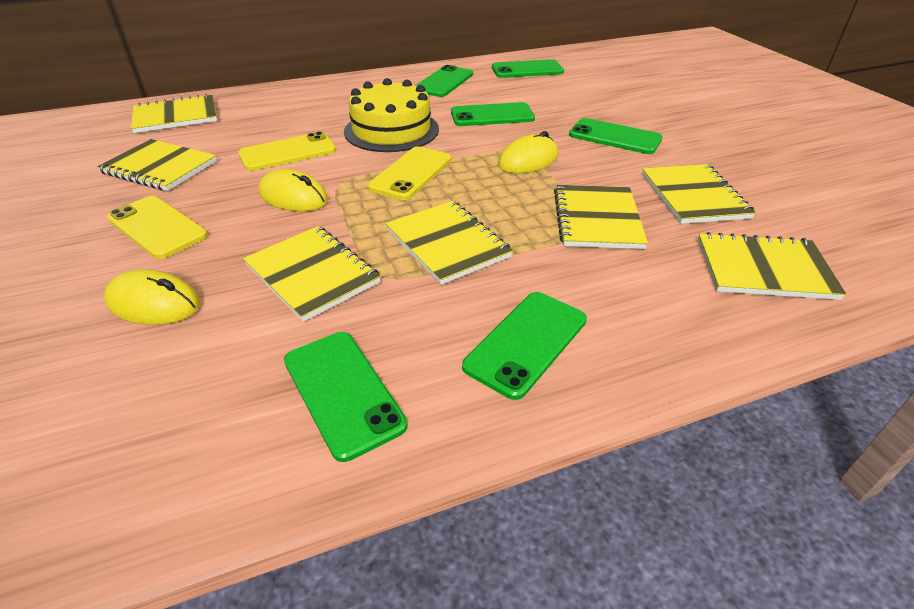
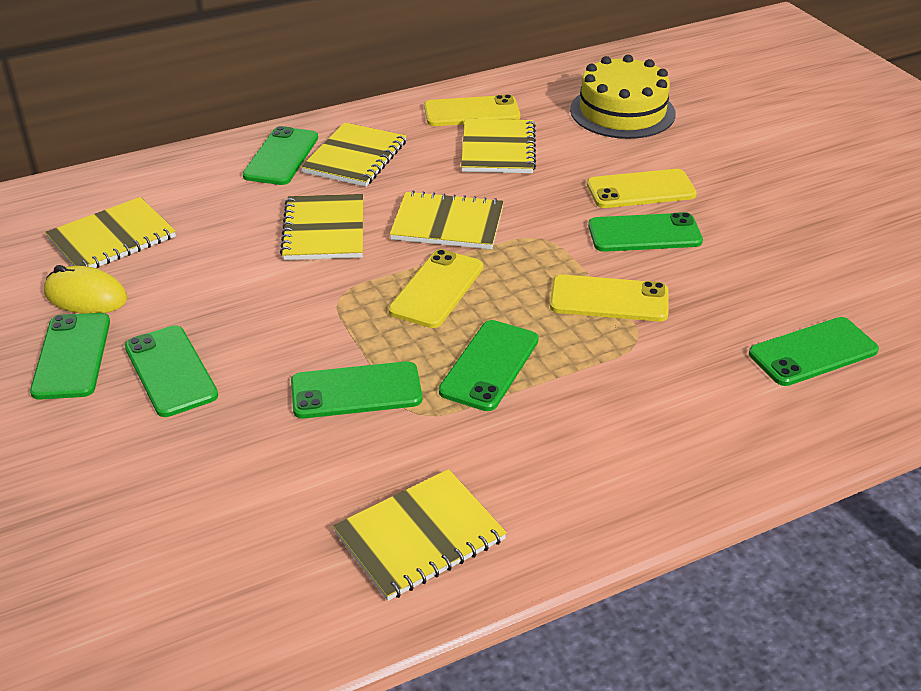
green phone: 6 -> 7
yellow mouse: 3 -> 1
yellow notebook: 7 -> 6
yellow phone: 3 -> 4

